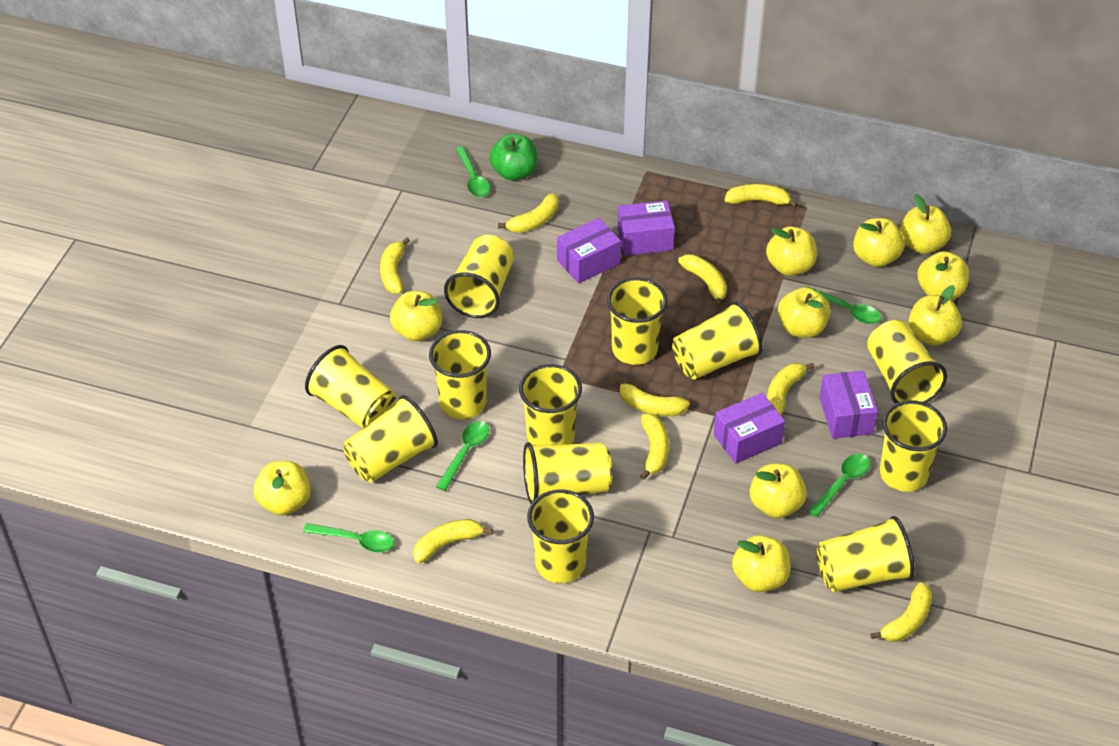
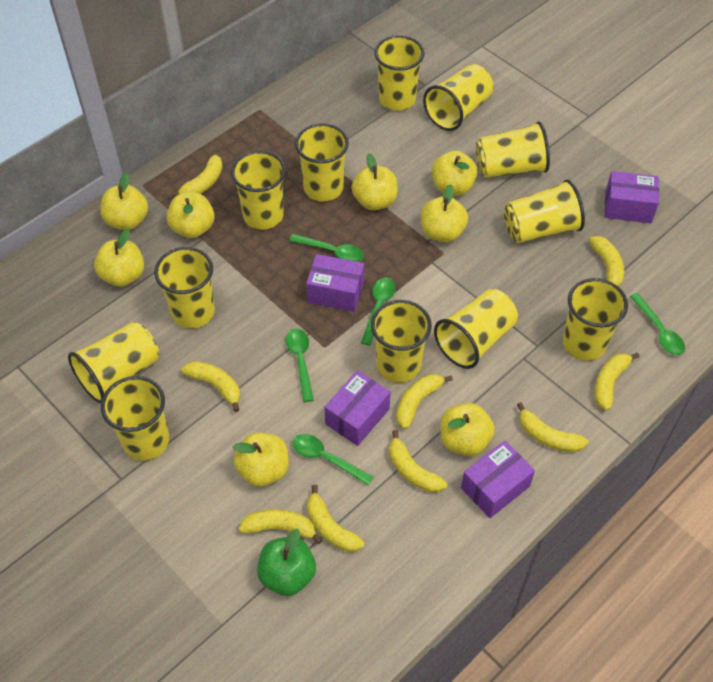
yellow apple: 10 -> 8

